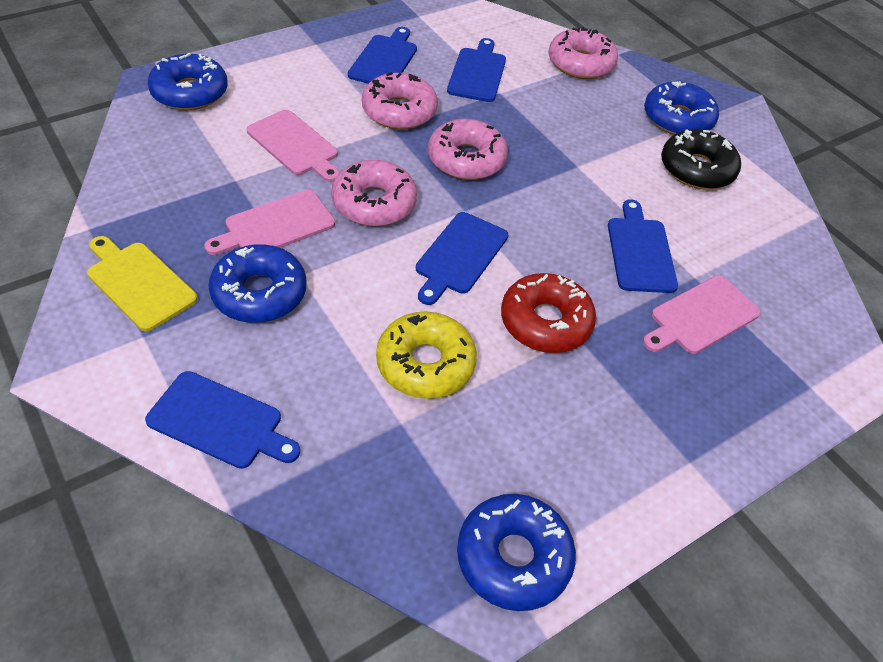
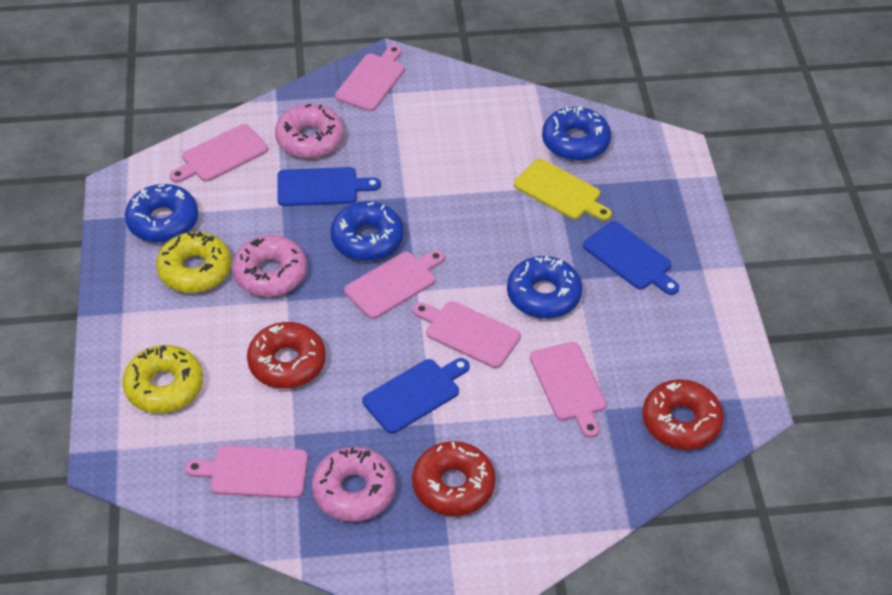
black donut: 1 -> 0
blue cutting board: 5 -> 3
pink cutting board: 3 -> 6
pink donut: 4 -> 3
red donut: 1 -> 3
yellow donut: 1 -> 2

